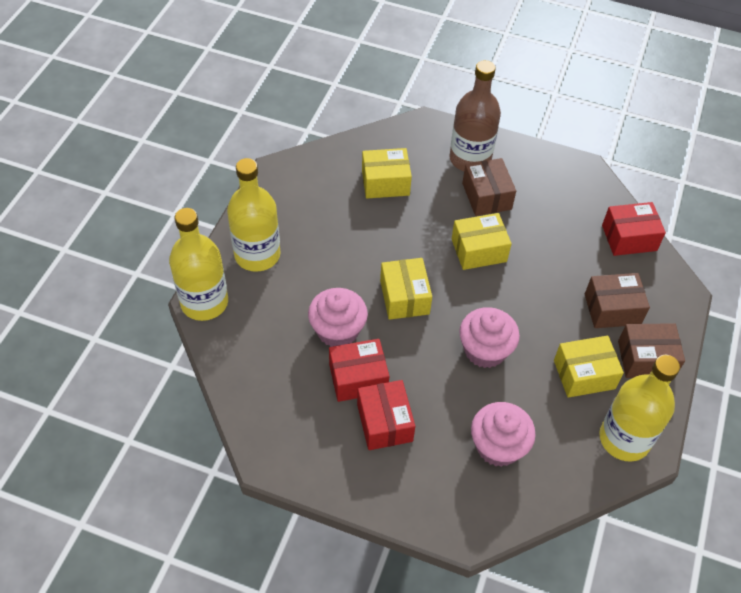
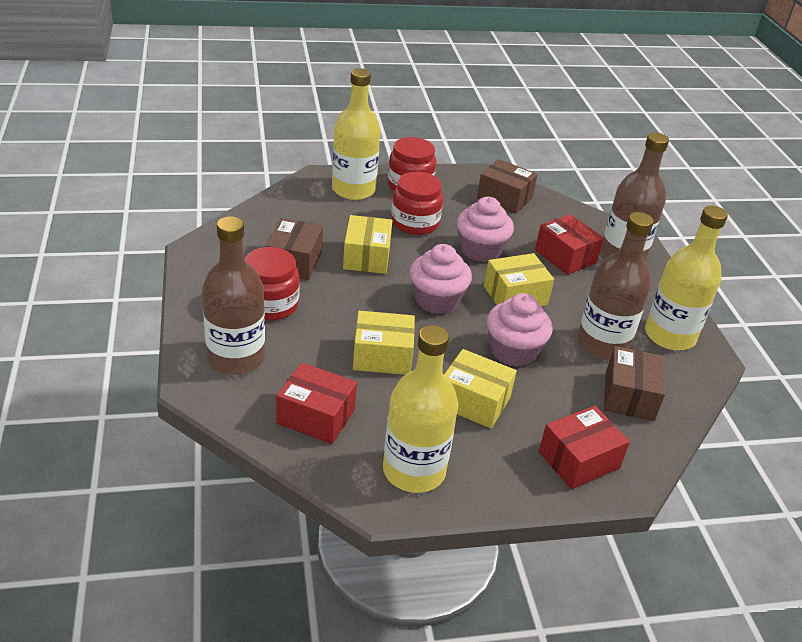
brown bottle: 1 -> 3
red jar: 0 -> 3

